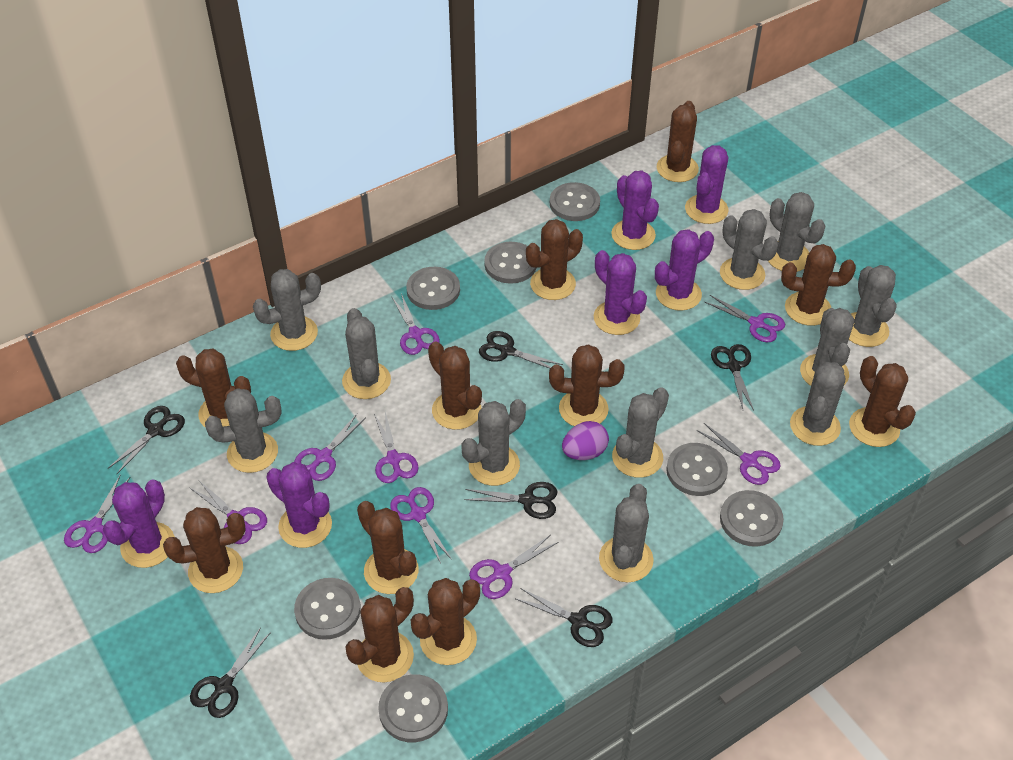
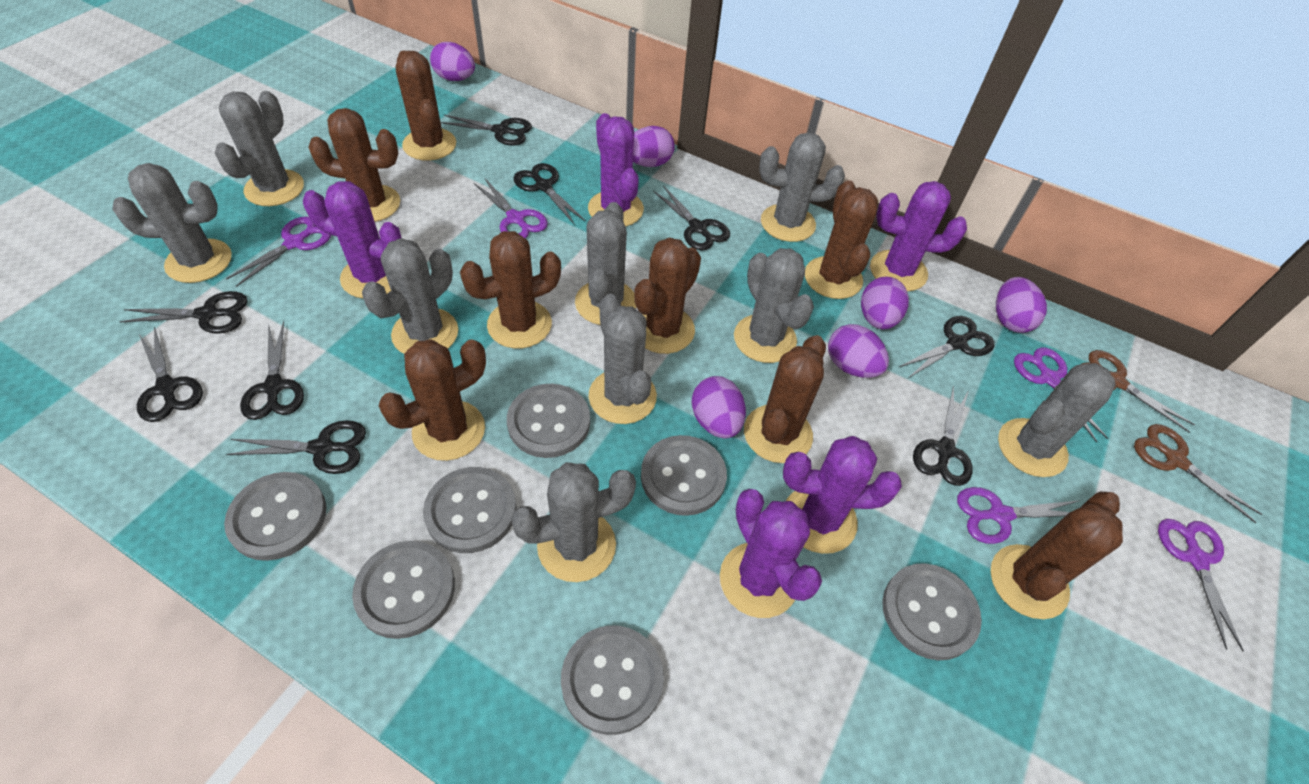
black scissors: 6 -> 9
brown cactus: 11 -> 8
brown scissors: 0 -> 2
grey cactus: 11 -> 9
purple cactus: 6 -> 5
purple egg: 1 -> 6
purple scissors: 9 -> 5

